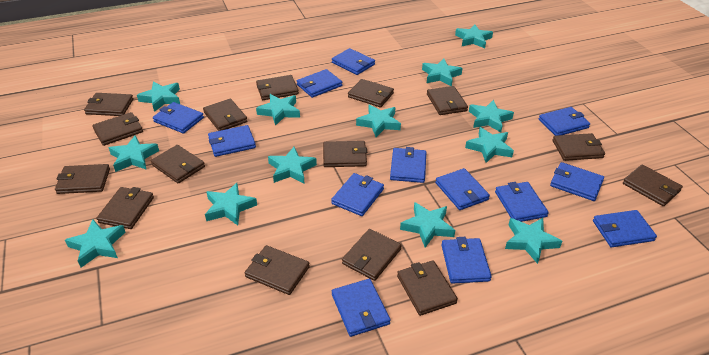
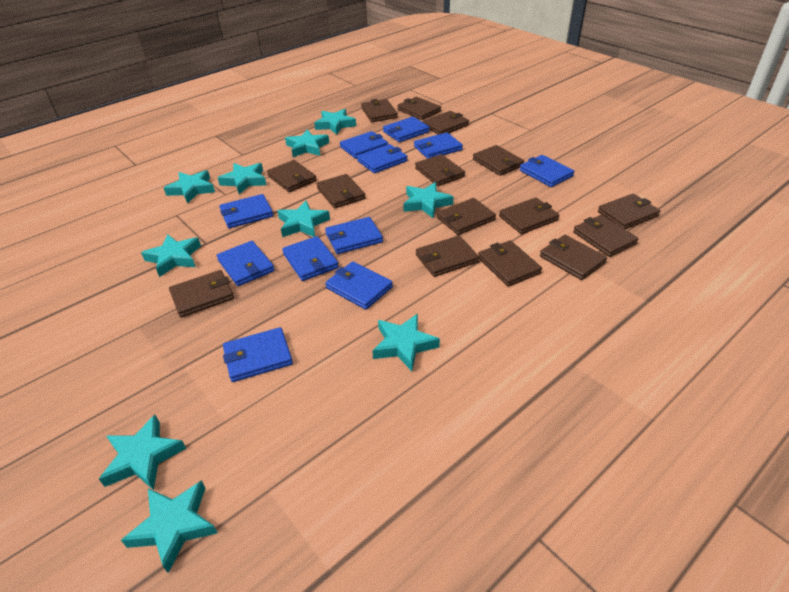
blue wallet: 13 -> 11
turquoise star: 13 -> 10

